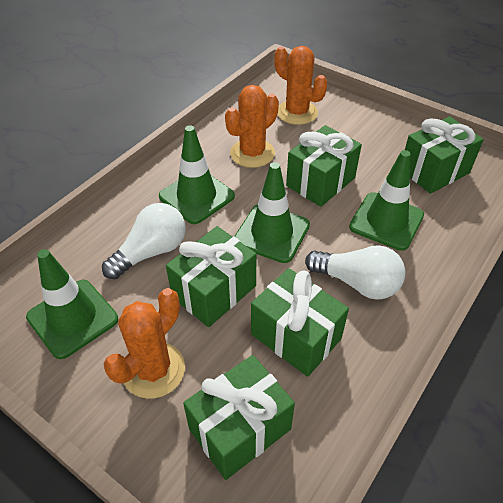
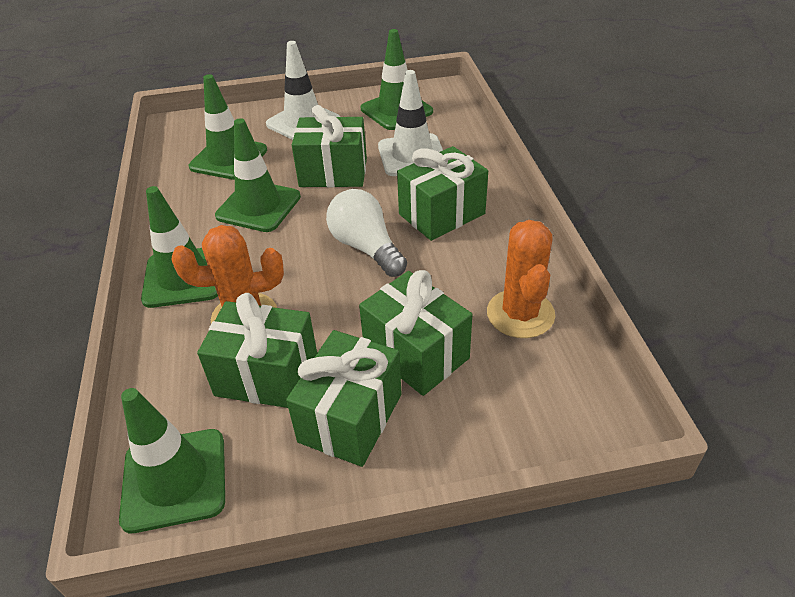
green traffic cone: 4 -> 5
orange cactus: 3 -> 2
white light bulb: 2 -> 1
white traffic cone: 0 -> 2

